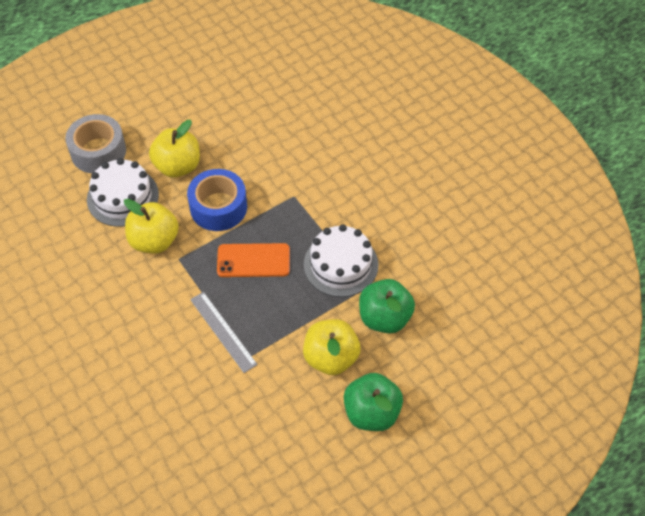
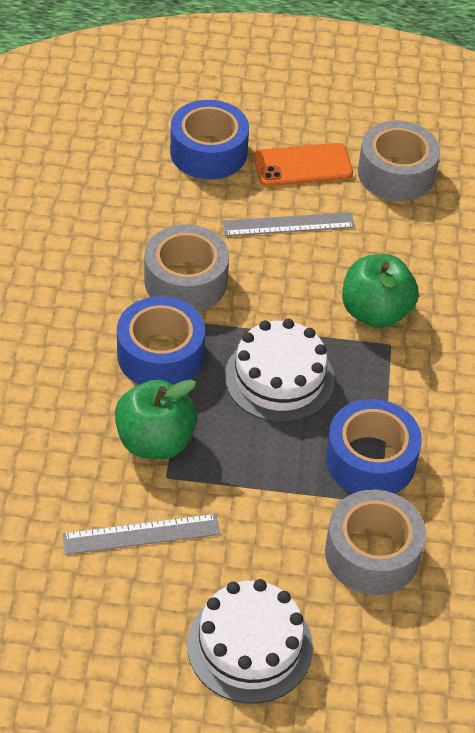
blue tape: 1 -> 3
grey ruler: 1 -> 2
grey tape: 1 -> 3
yellow apple: 3 -> 0

